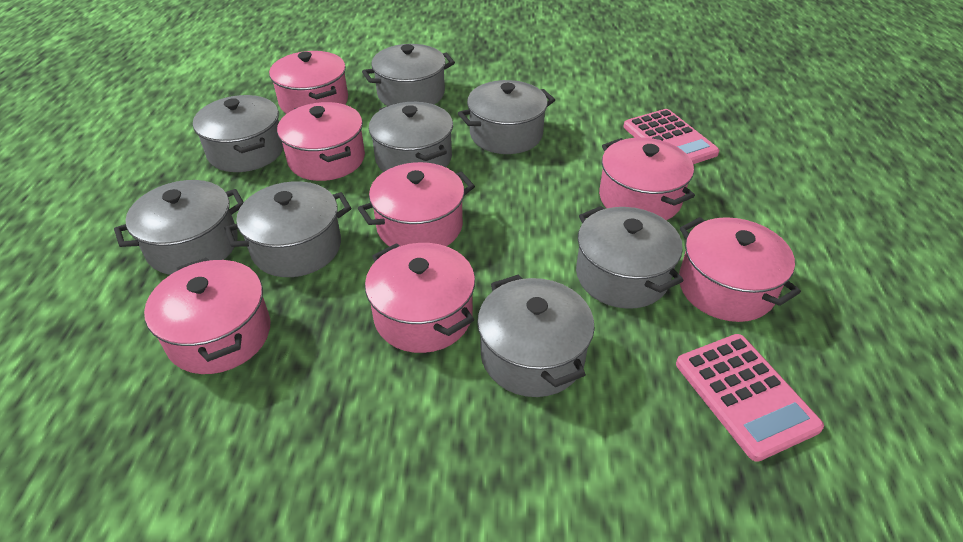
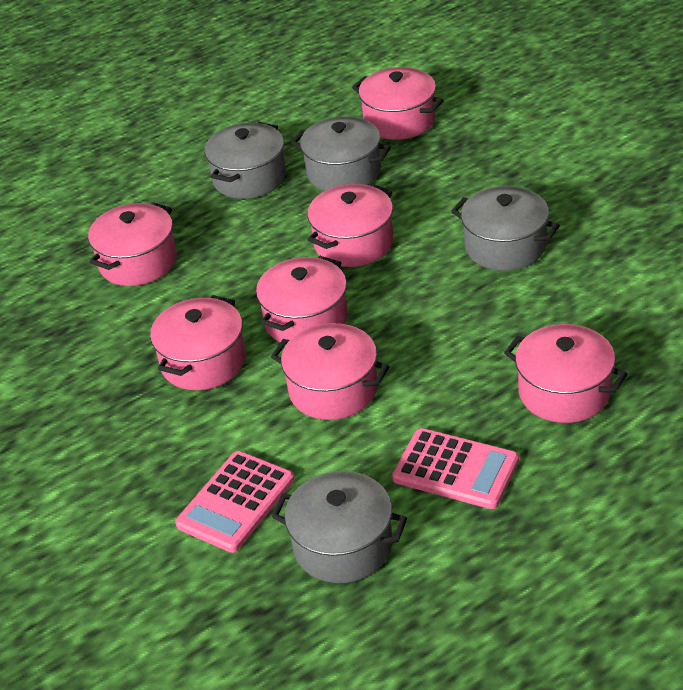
grey pot: 8 -> 4

